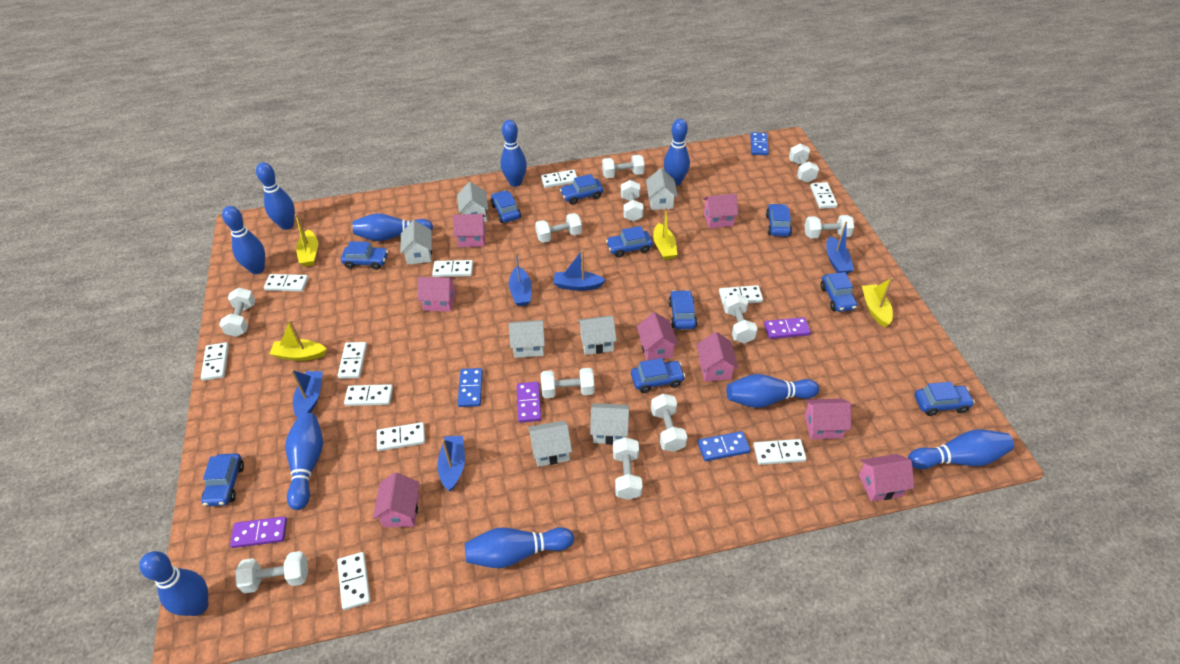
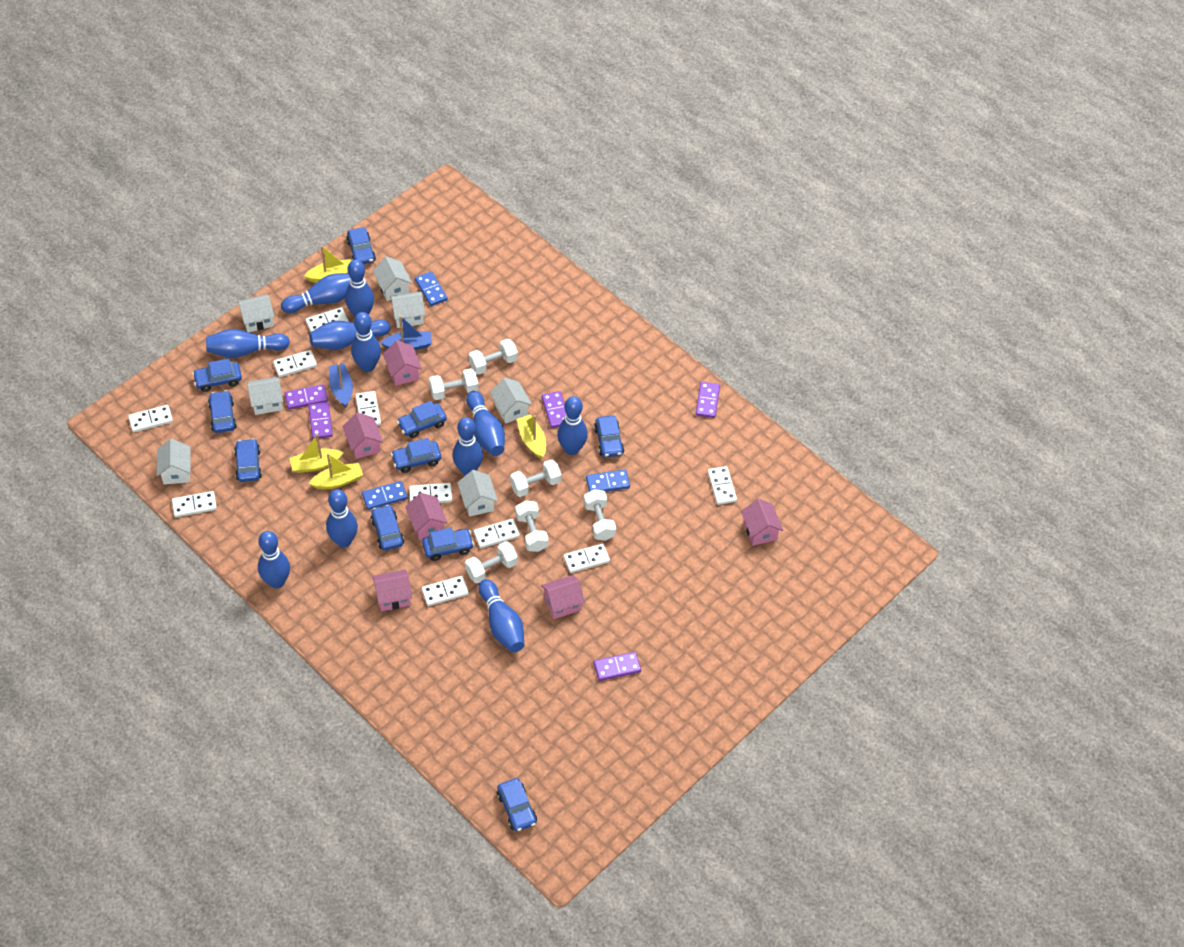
blue boat: 5 -> 2
blue bowling pin: 10 -> 11
pink house: 8 -> 6
purple domino: 3 -> 5
white domino: 11 -> 10
white dumbbell: 11 -> 6

